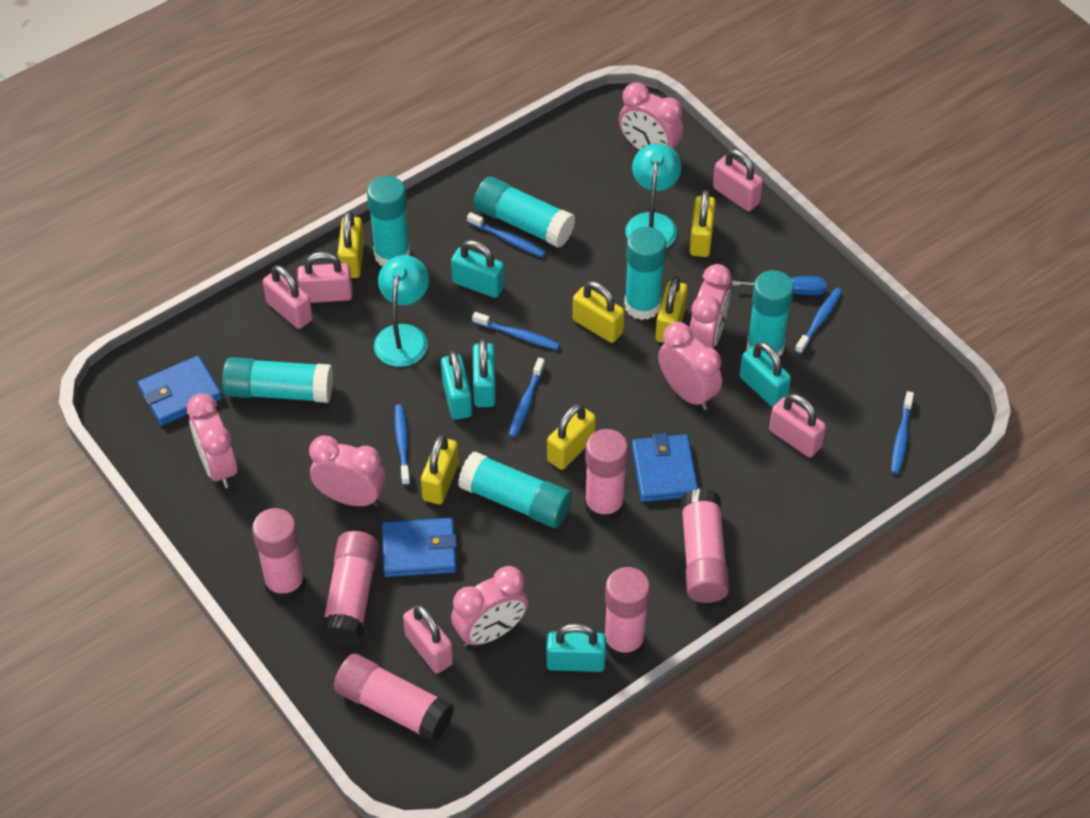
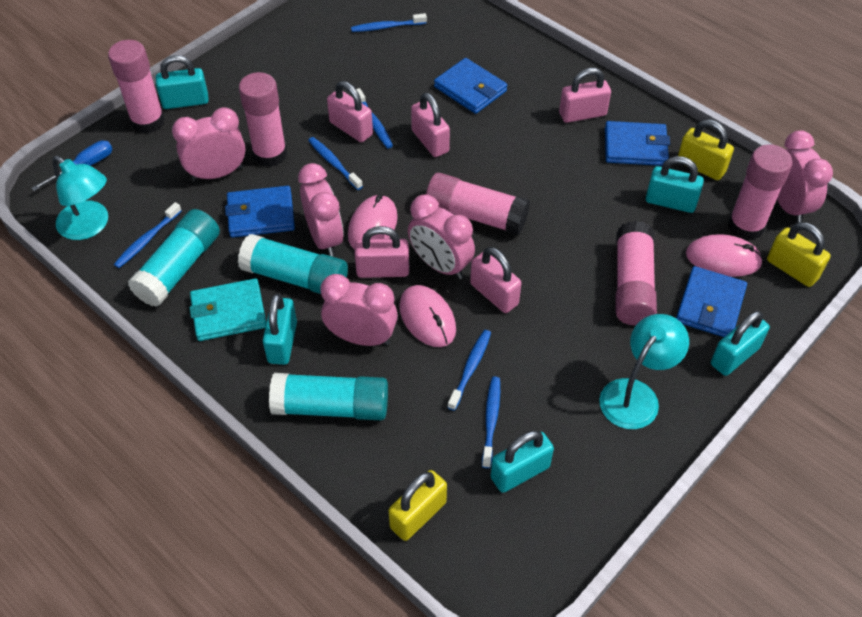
blue wallet: 3 -> 4
pink clock: 6 -> 5
pink glue stick: 6 -> 5
pink mouse: 0 -> 3
turquoise glue stick: 6 -> 3
turquoise wallet: 0 -> 1
yellow padlock: 6 -> 3

